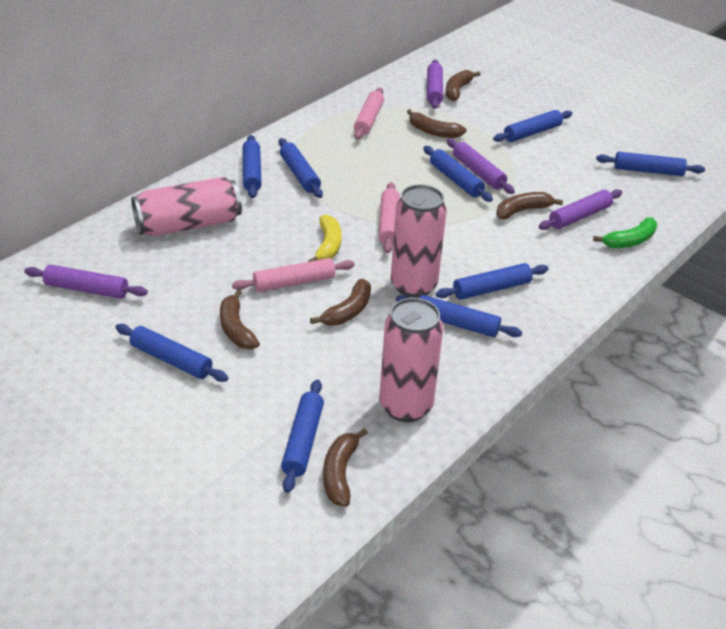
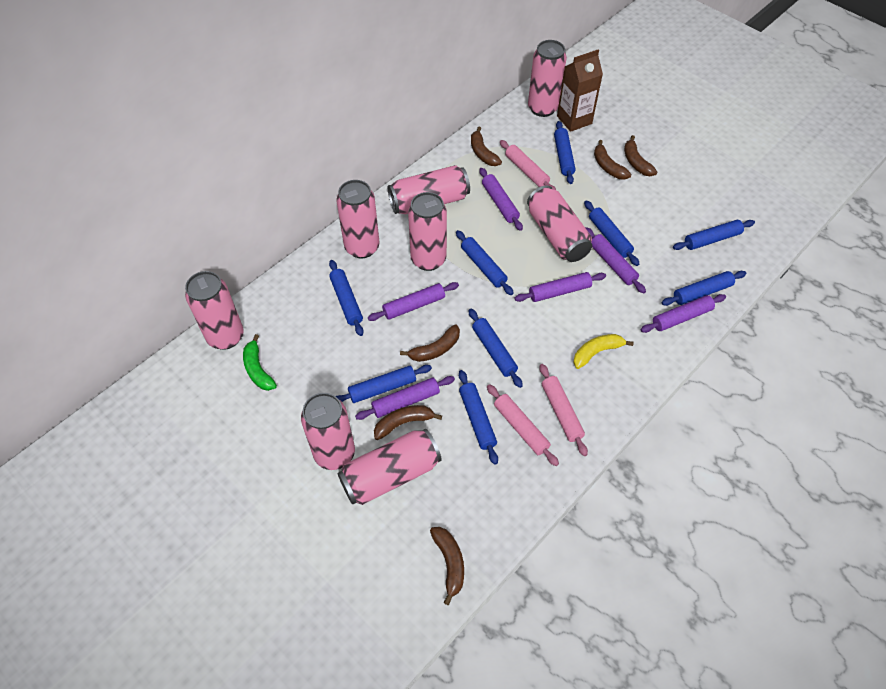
brown carton: 0 -> 1
pink can: 3 -> 8
purple rolling pin: 4 -> 6

